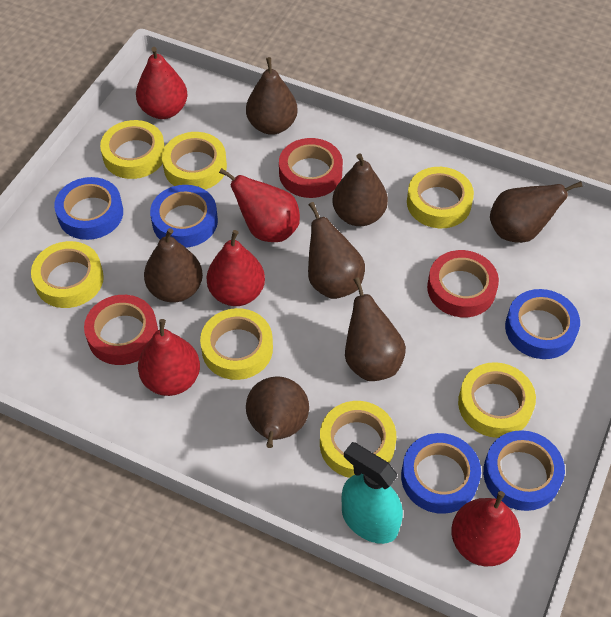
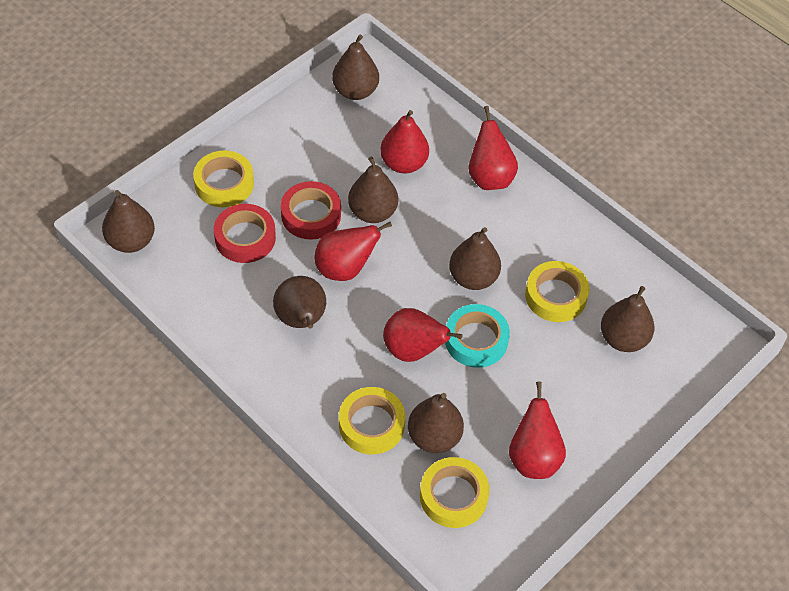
blue tape: 5 -> 0
red tape: 3 -> 2
turquoise spray bottle: 1 -> 0
turquoise tape: 0 -> 1
yellow tape: 7 -> 4

